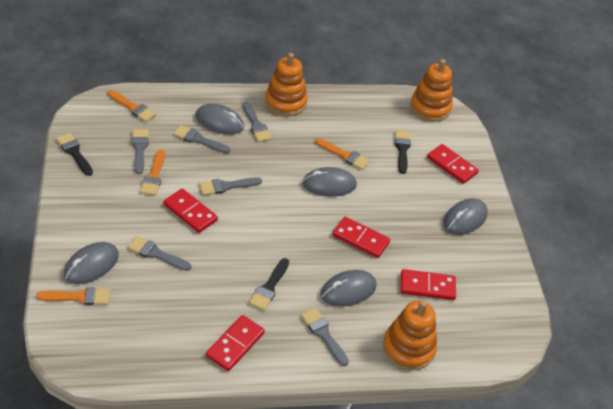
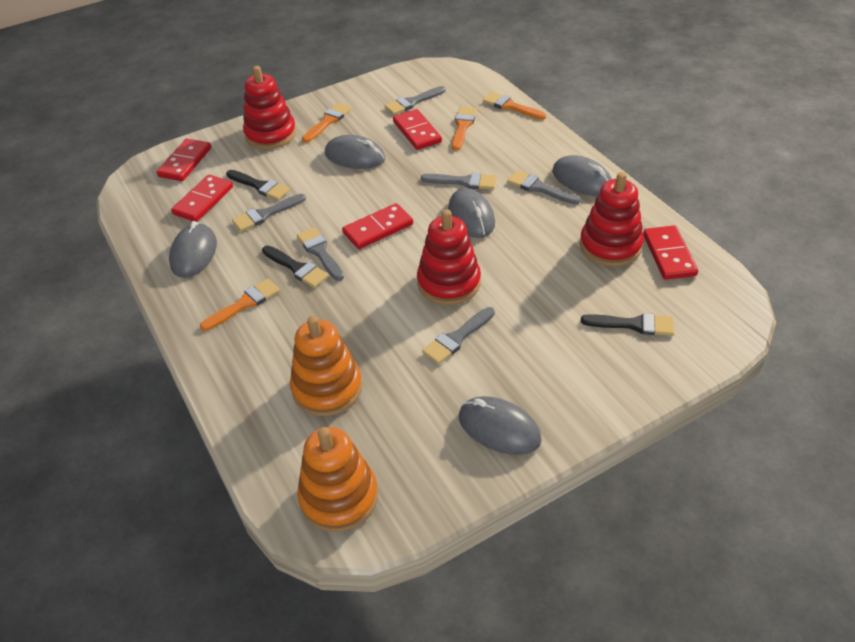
orange stacking toy: 3 -> 2
red stacking toy: 0 -> 3

